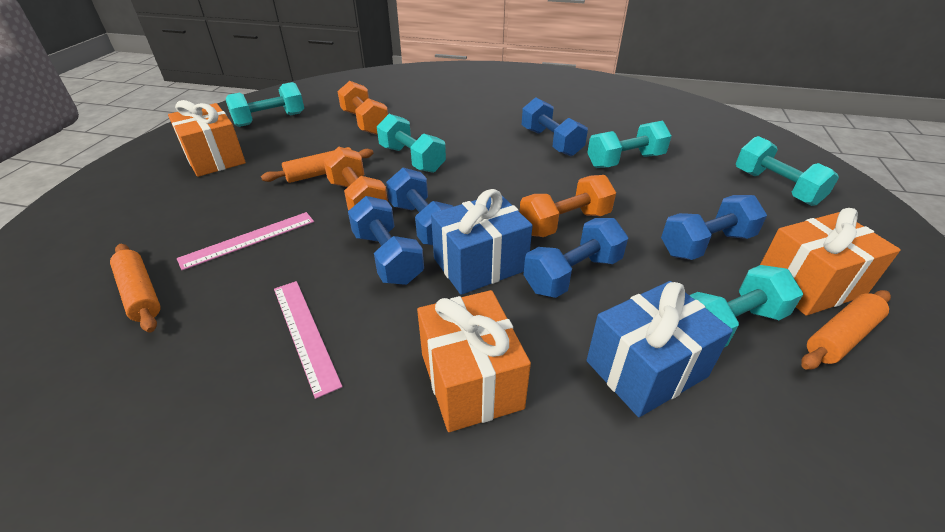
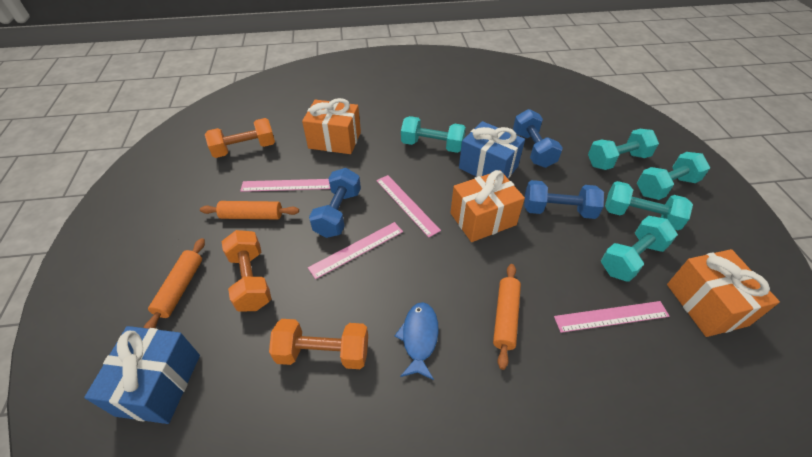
blue dumbbell: 5 -> 3
blue fish: 0 -> 1
pink ruler: 2 -> 4

